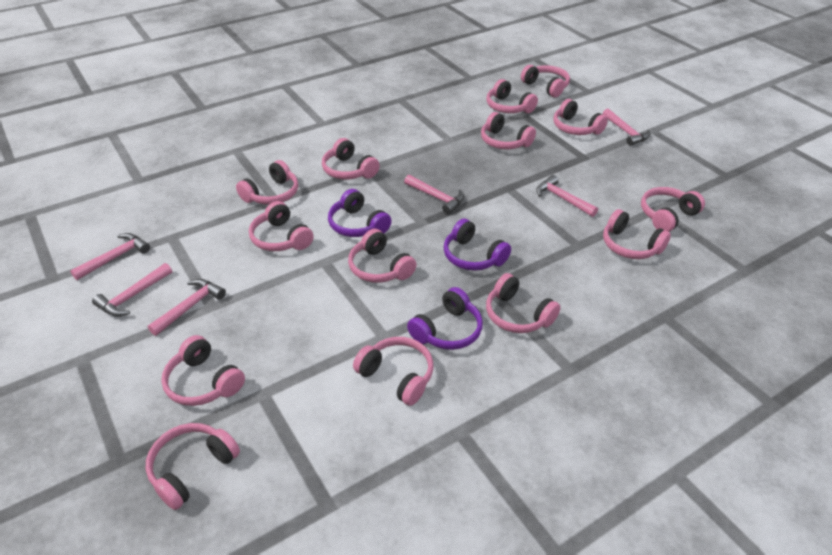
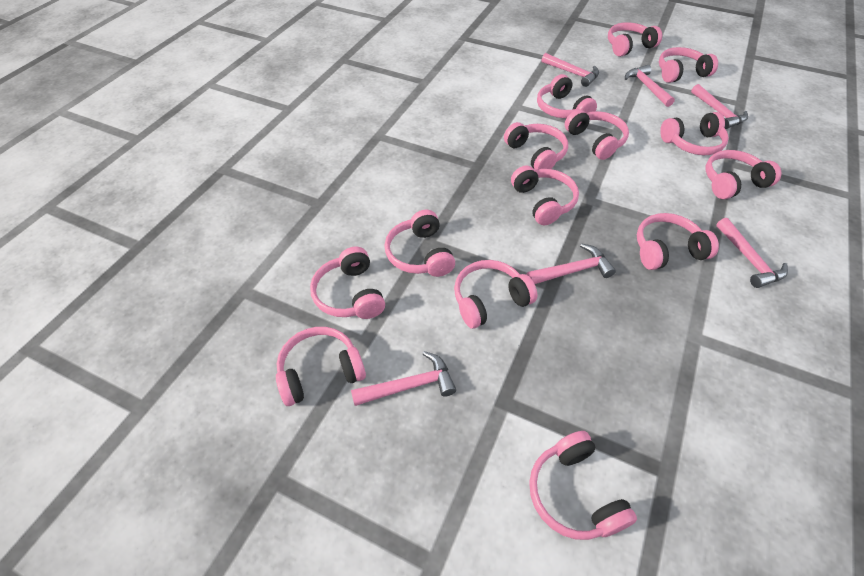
purple headphones: 3 -> 0

